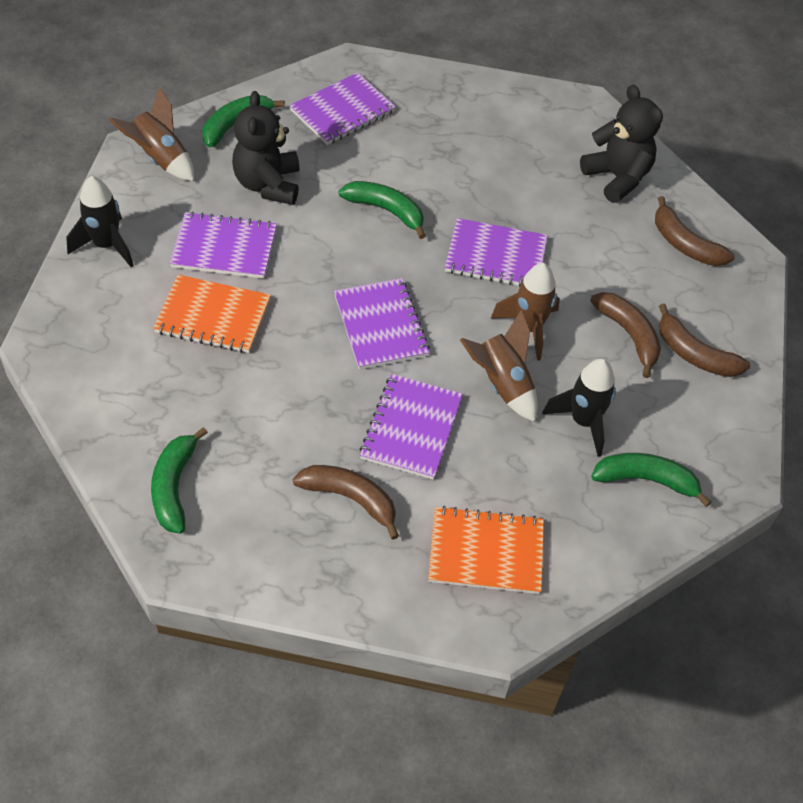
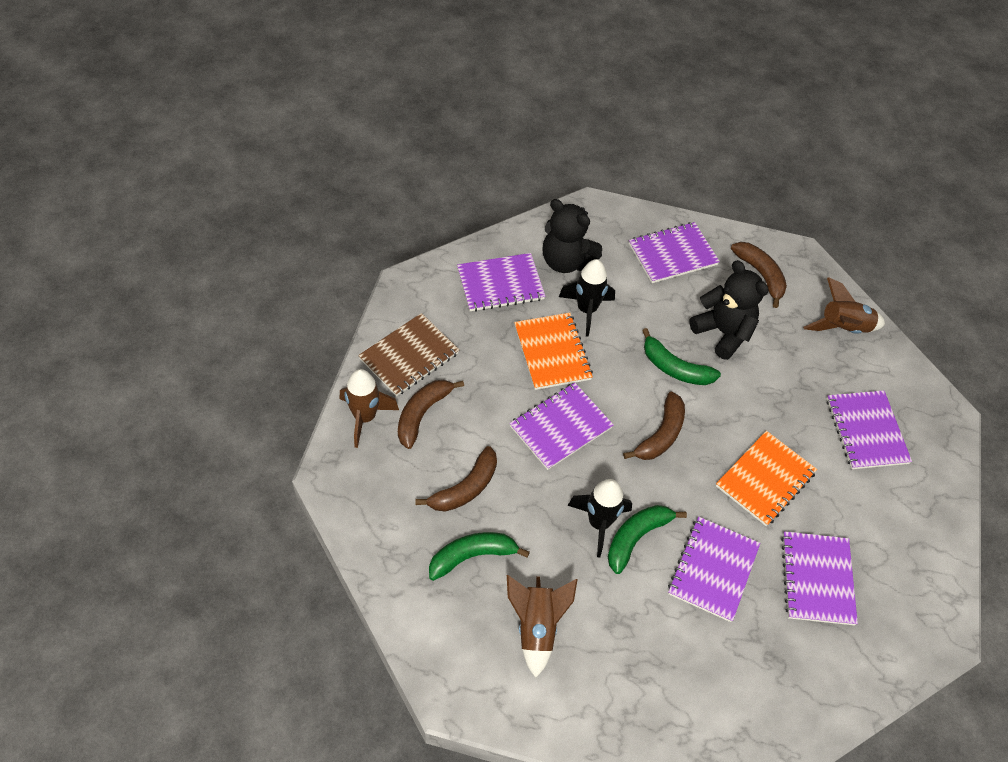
brown notebook: 0 -> 1
green banana: 4 -> 3
purple notebook: 5 -> 6

